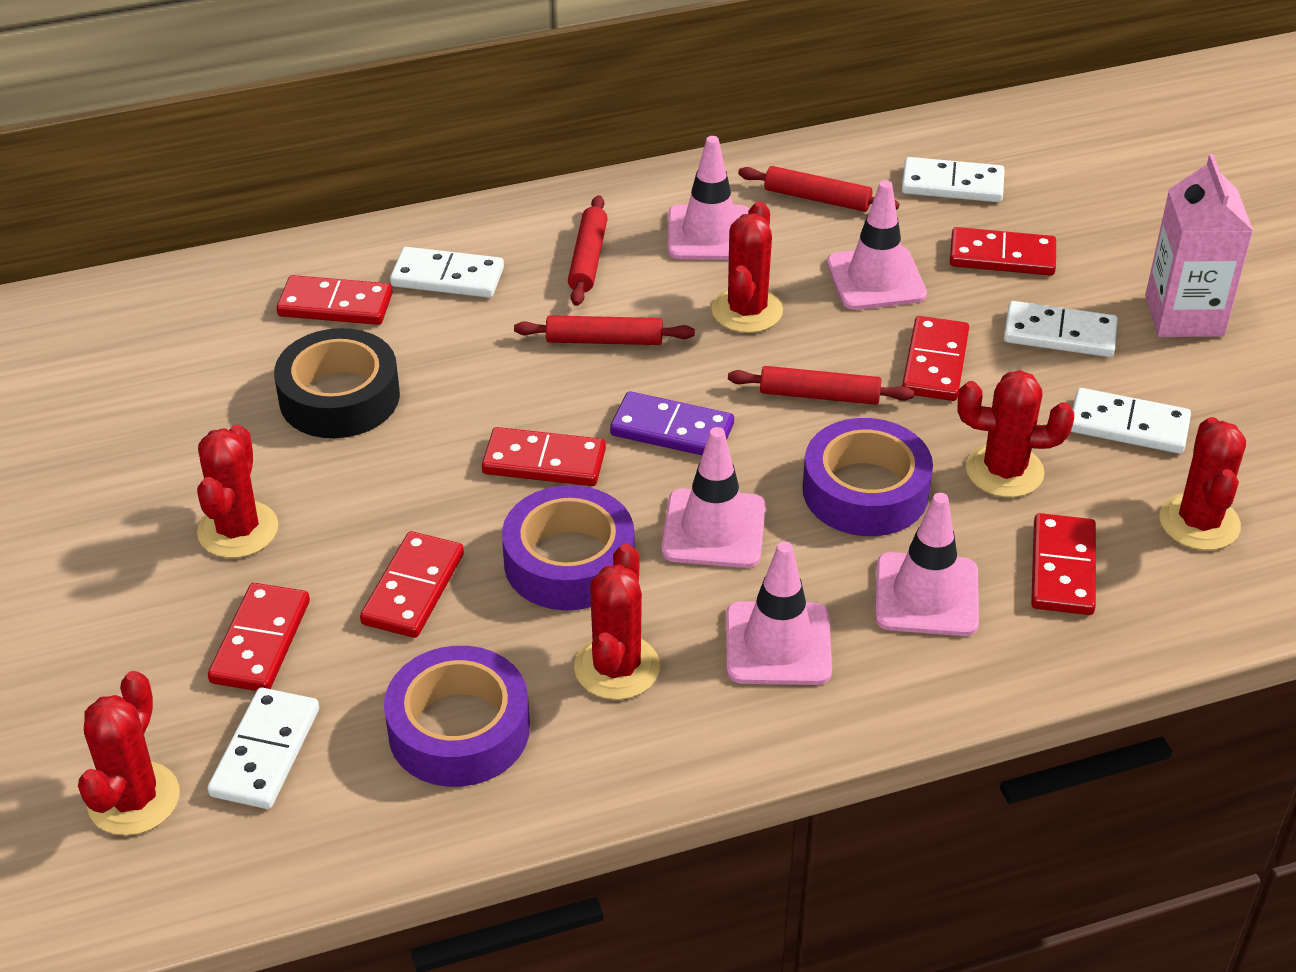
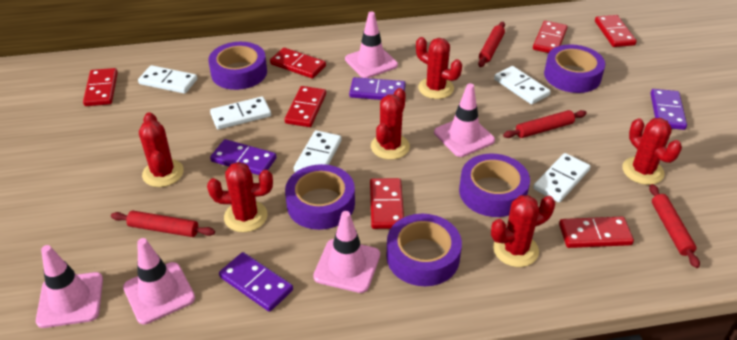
black tape: 1 -> 0
pink carton: 1 -> 0
purple domino: 1 -> 4
purple tape: 3 -> 5

